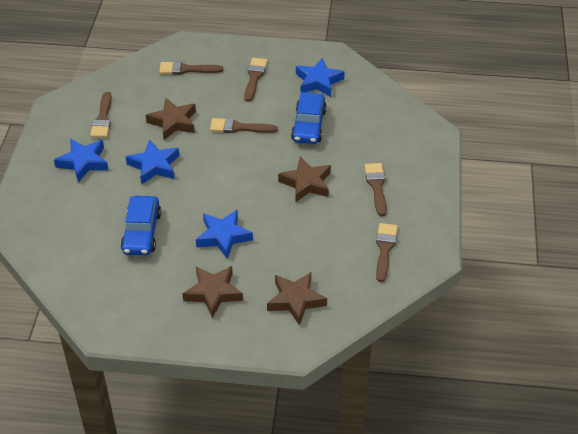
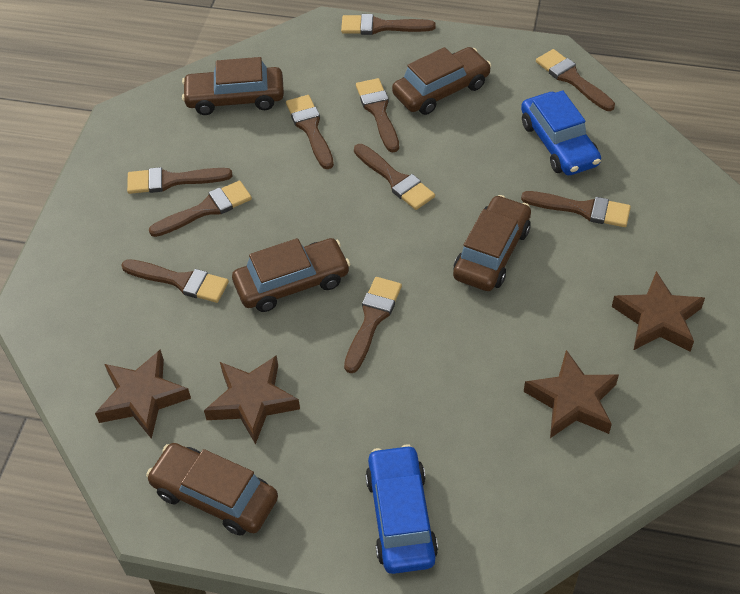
blue star: 4 -> 0
brown brush: 6 -> 10
brown car: 0 -> 5

